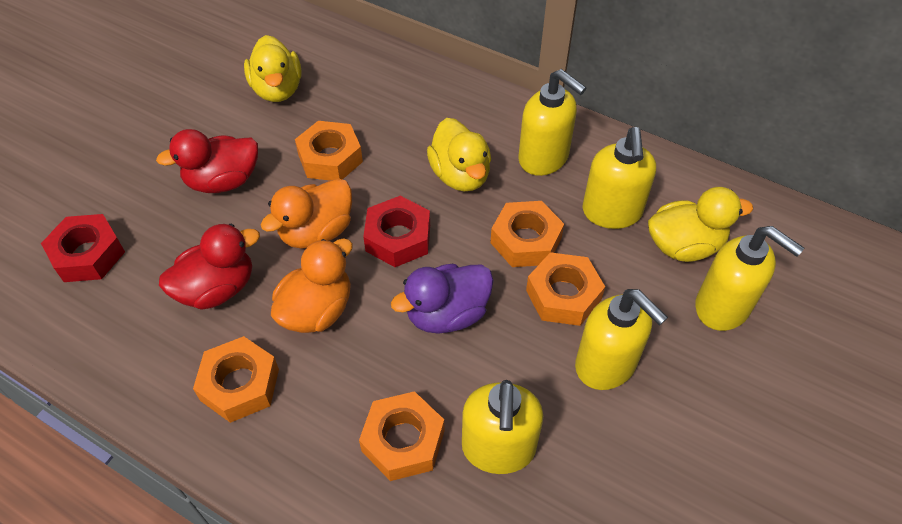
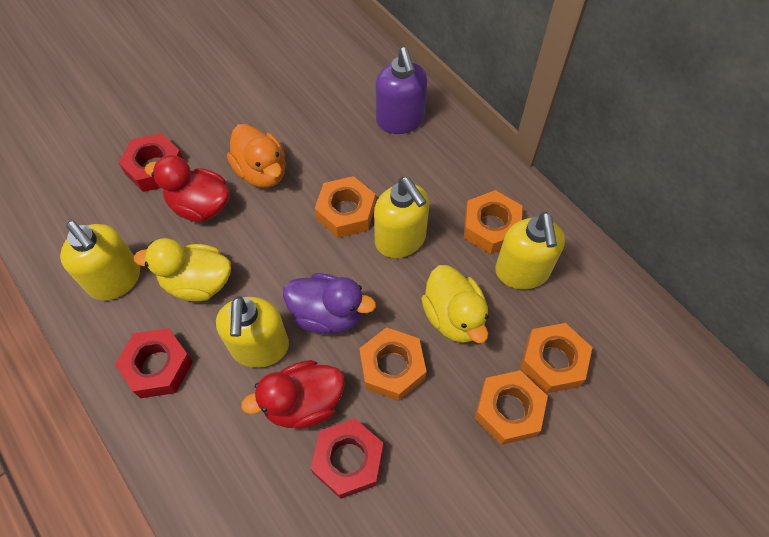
orange duck: 2 -> 1
purple soap dispenser: 0 -> 1
red nut: 2 -> 3
yellow duck: 3 -> 2
yellow soap dispenser: 5 -> 4

